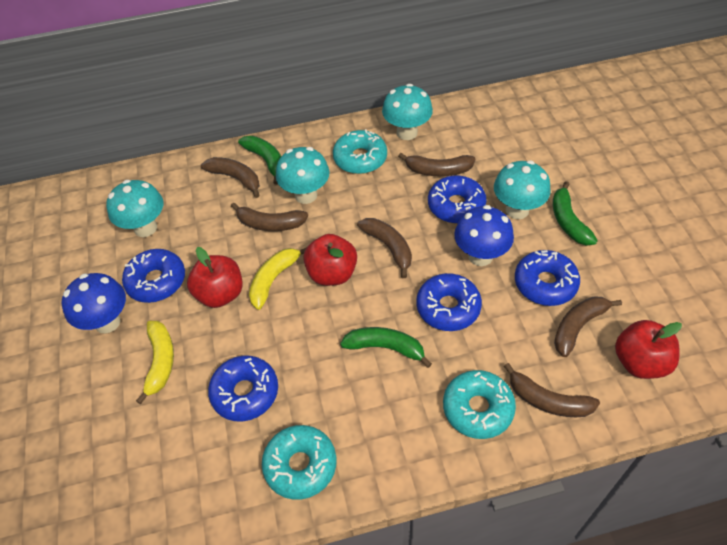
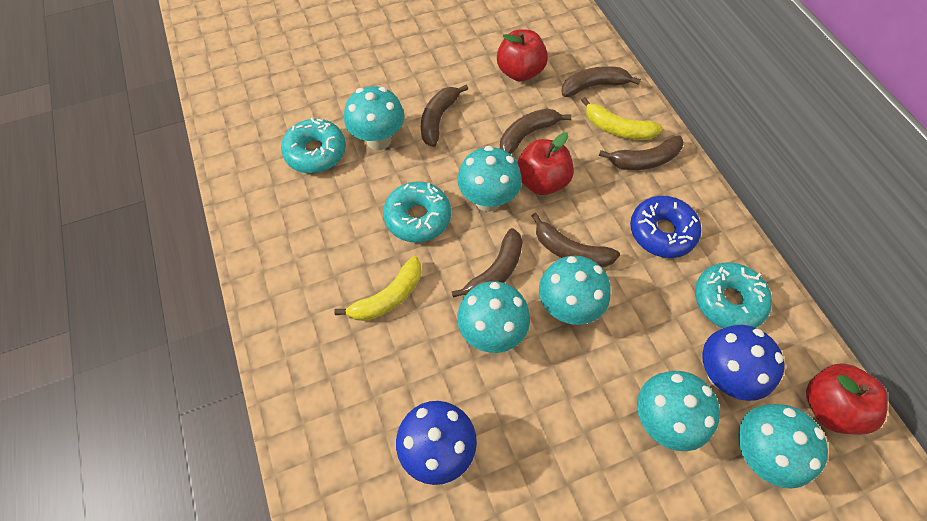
blue donut: 5 -> 1
green banana: 3 -> 0
turquoise mushroom: 4 -> 6

